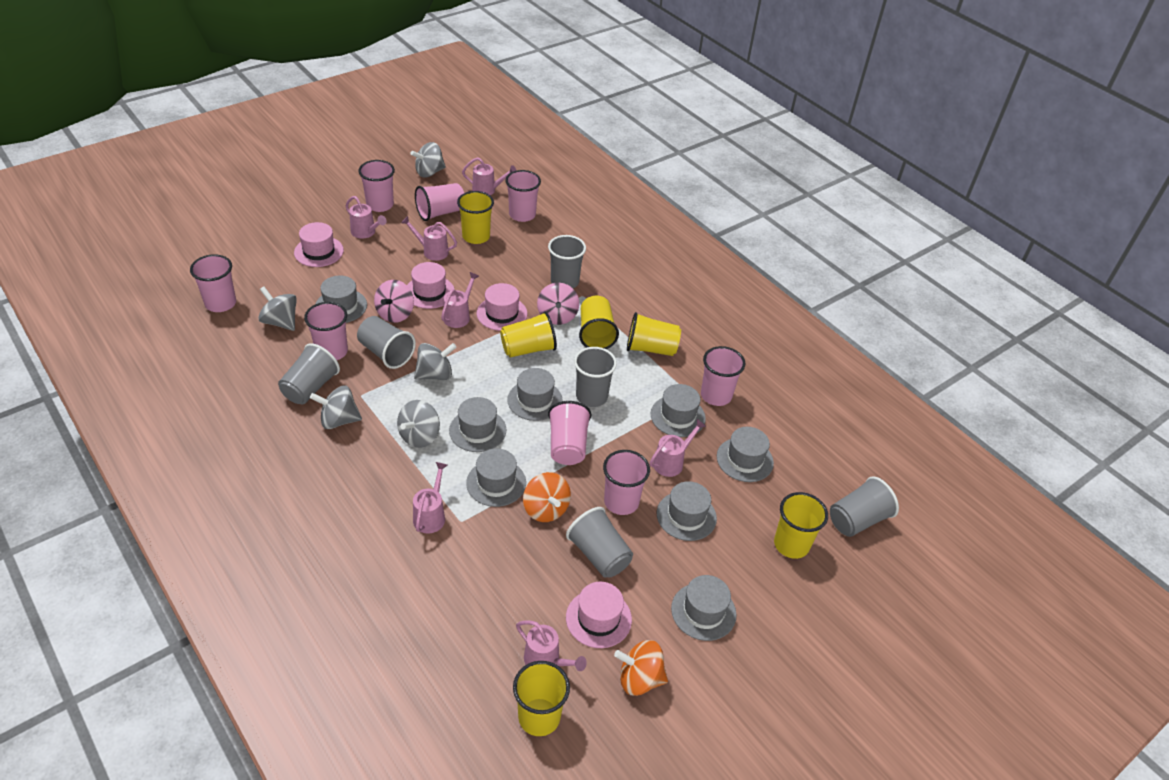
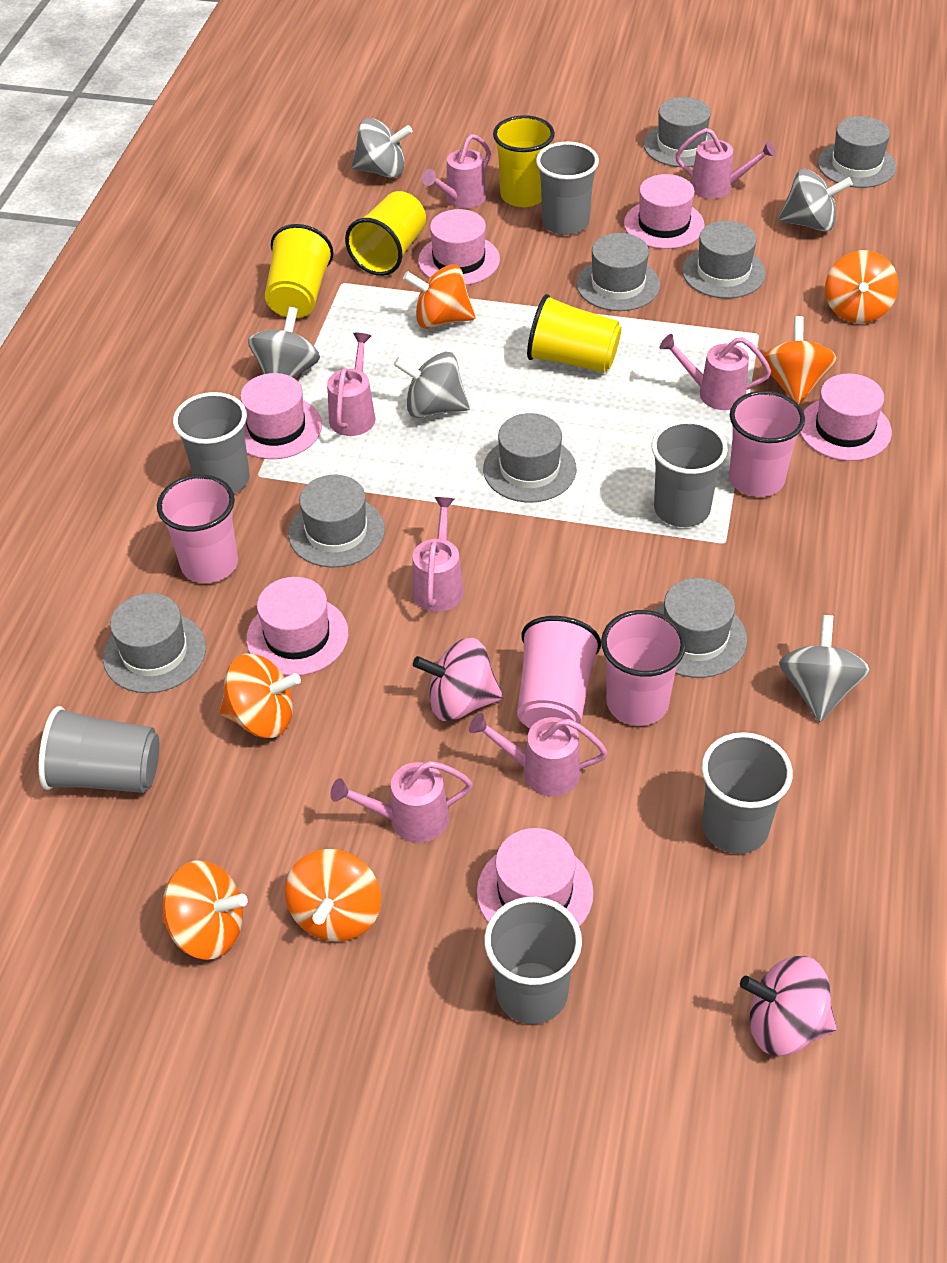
orange spinning top: 2 -> 6
pink cup: 8 -> 4
pink hat: 4 -> 6
yellow cup: 6 -> 4

